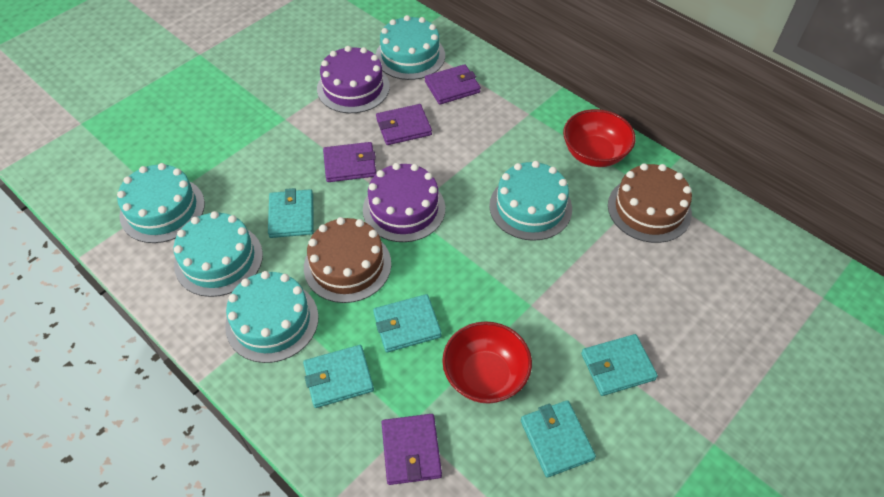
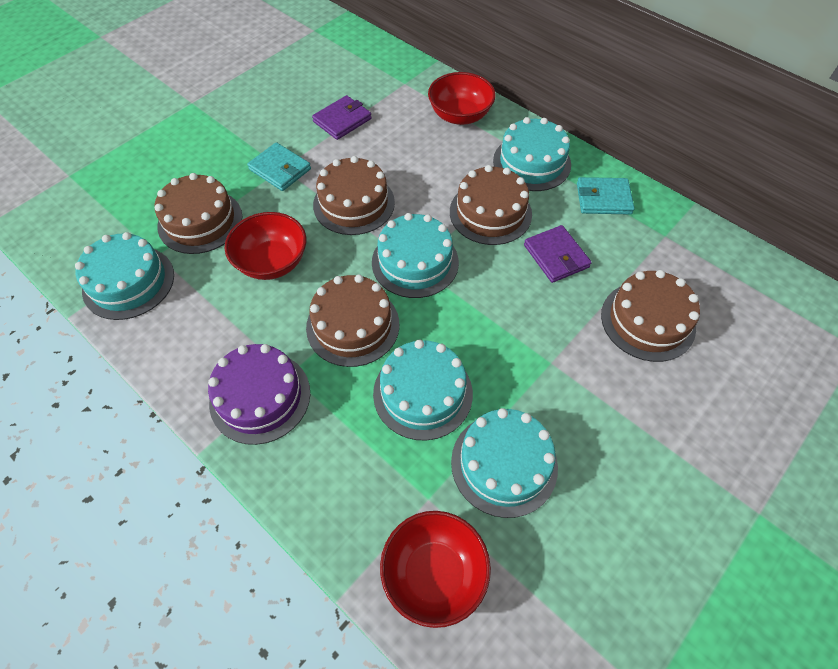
brown cake: 2 -> 5
purple cake: 2 -> 1
purple wallet: 4 -> 2
red bowl: 2 -> 3
turquoise wallet: 5 -> 2

